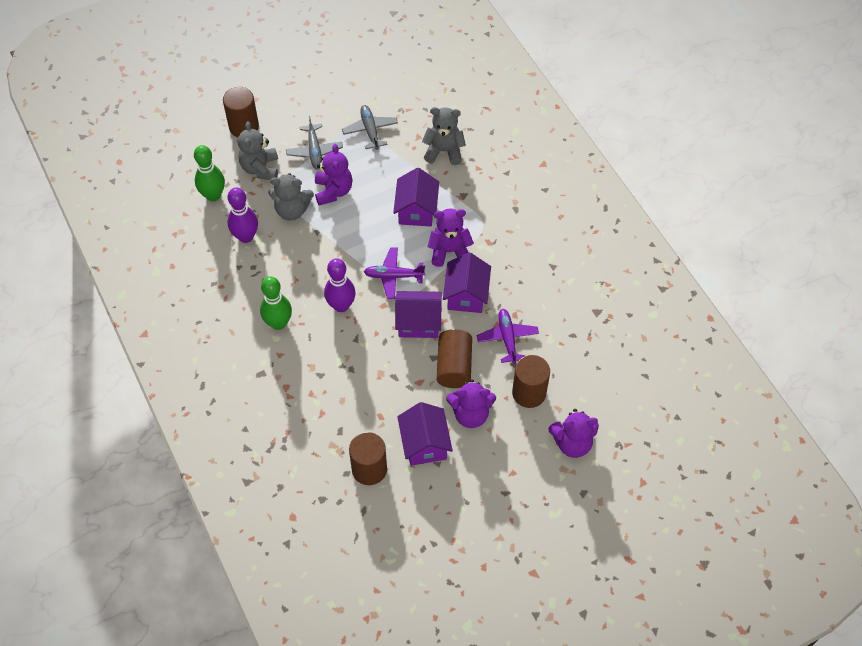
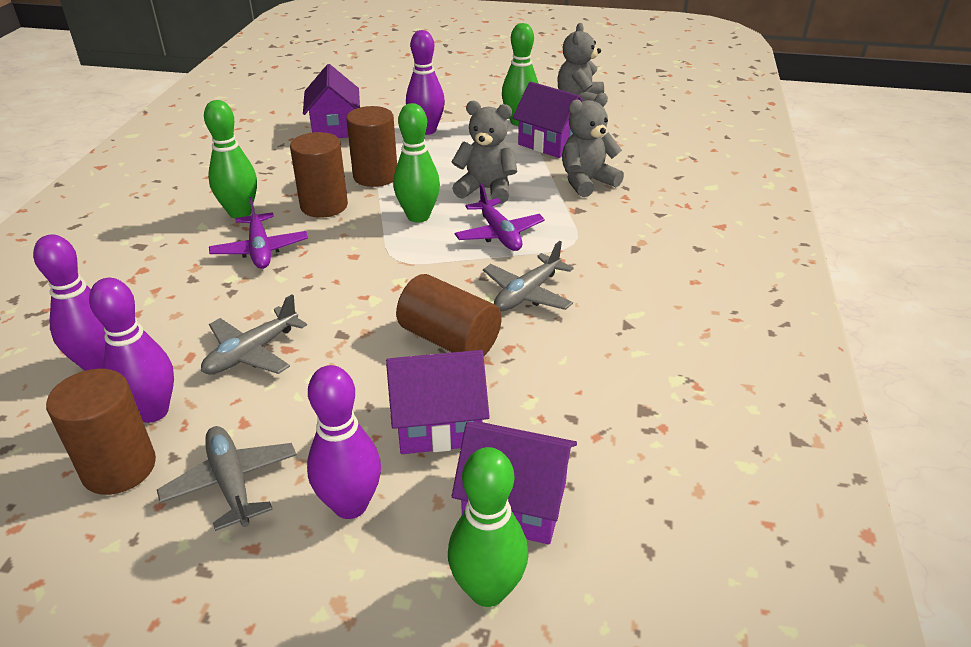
green bowling pin: 2 -> 4
grey plane: 2 -> 3
purple bowling pin: 2 -> 4
purple teddy bear: 4 -> 0

